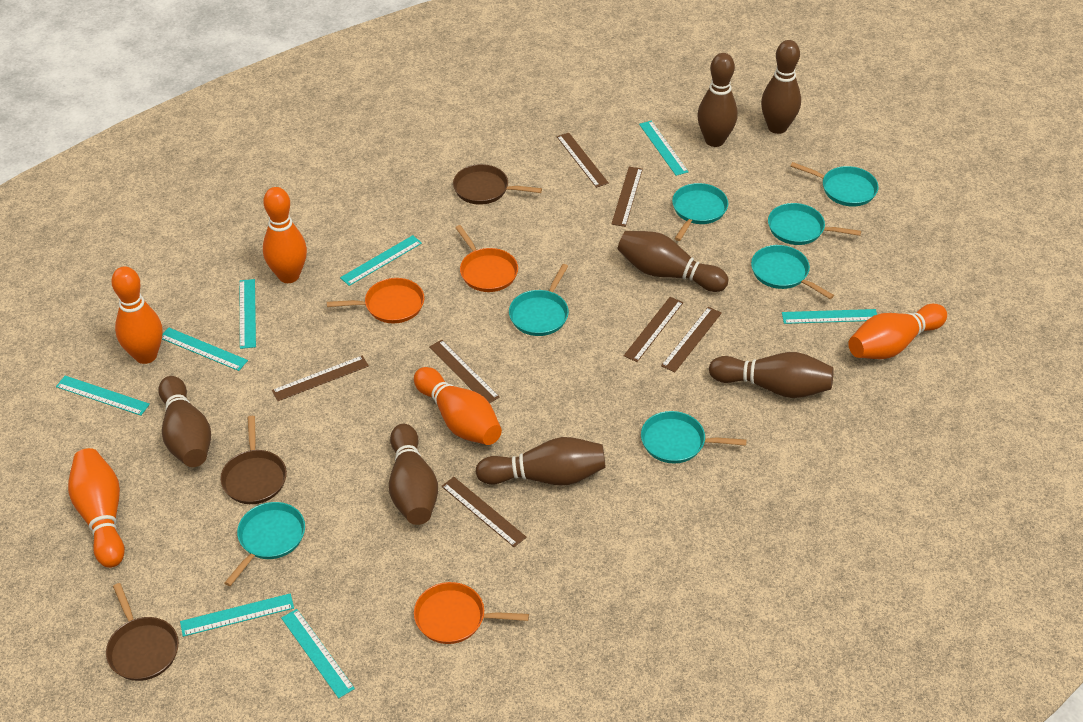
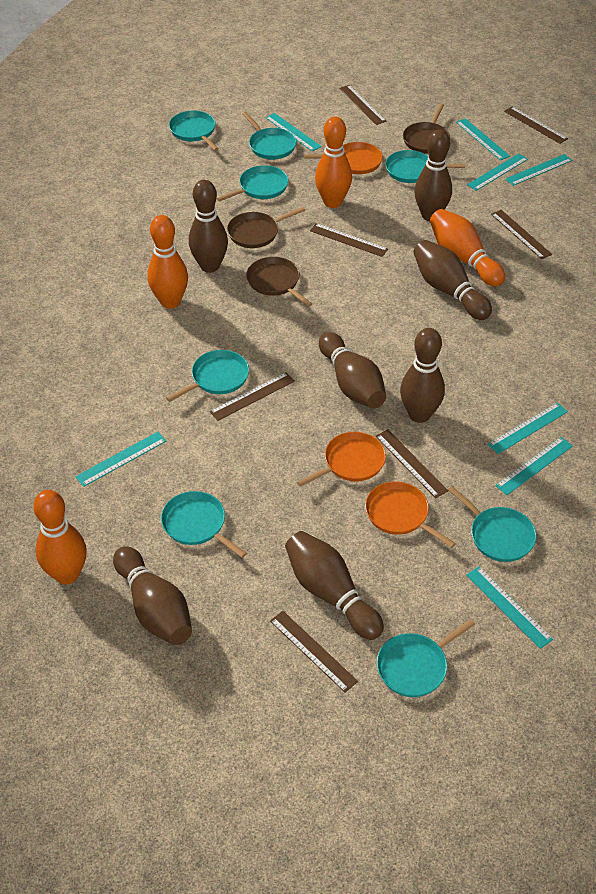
orange bowling pin: 5 -> 4
turquoise pan: 7 -> 8

